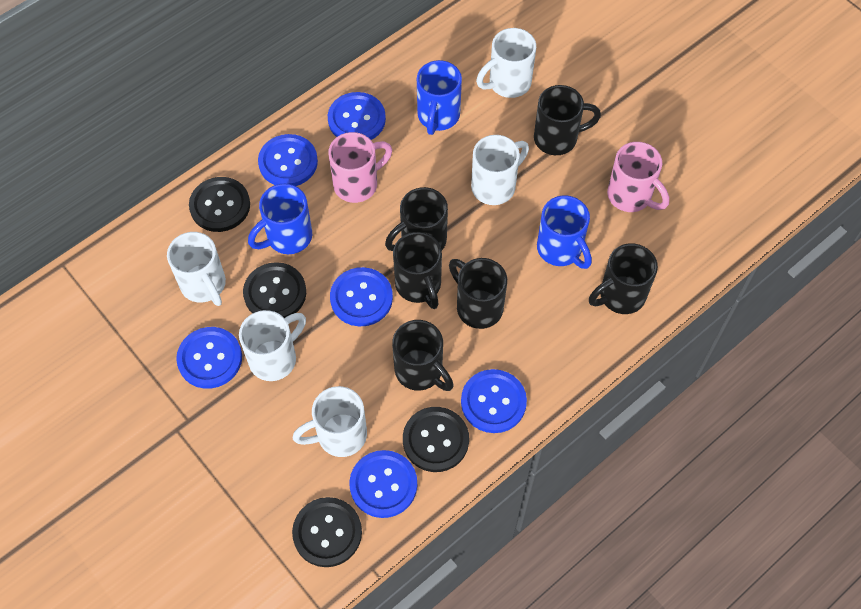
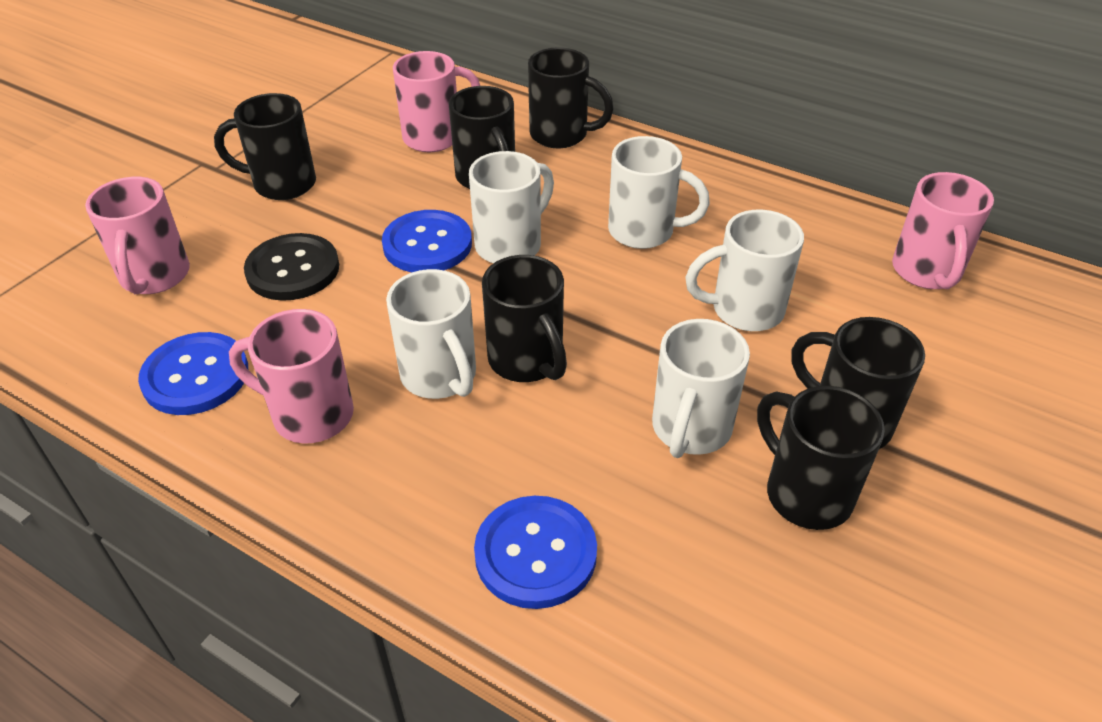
black button: 4 -> 1
blue button: 6 -> 3
blue mug: 3 -> 0
pink mug: 2 -> 4

